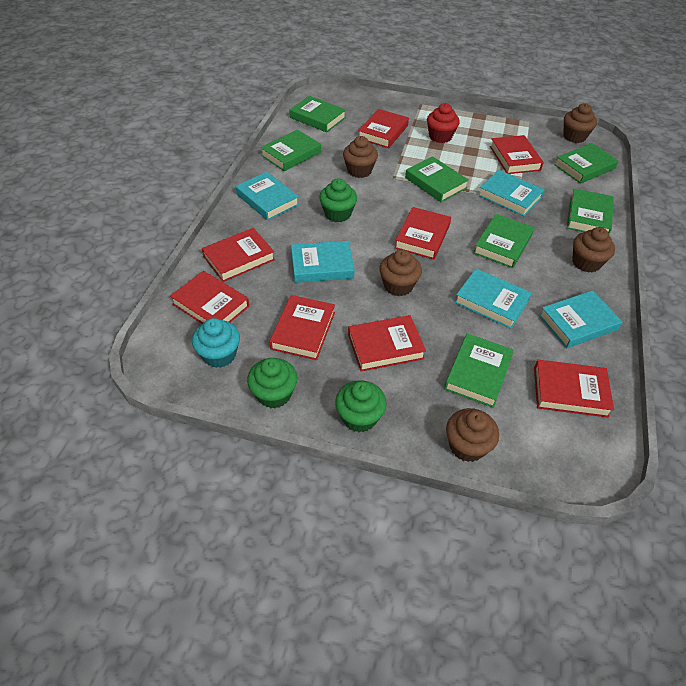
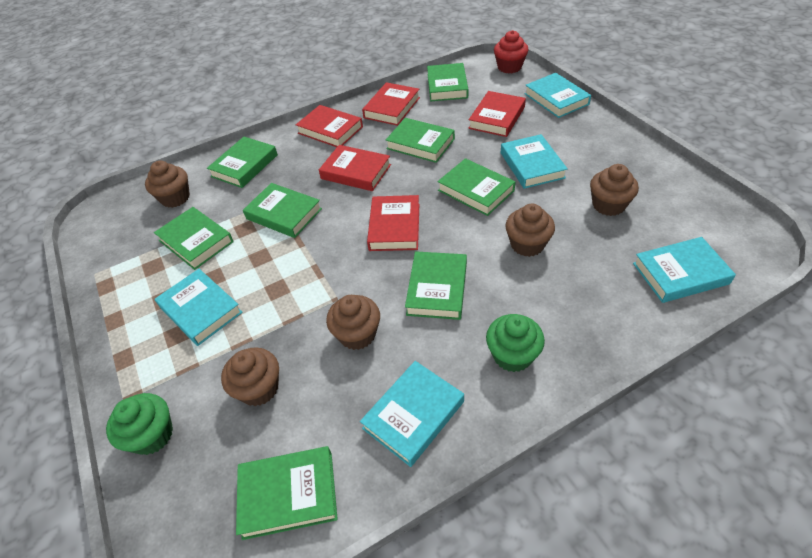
green book: 7 -> 8
green cupcake: 3 -> 2
red book: 8 -> 5
turquoise cupcake: 1 -> 0

